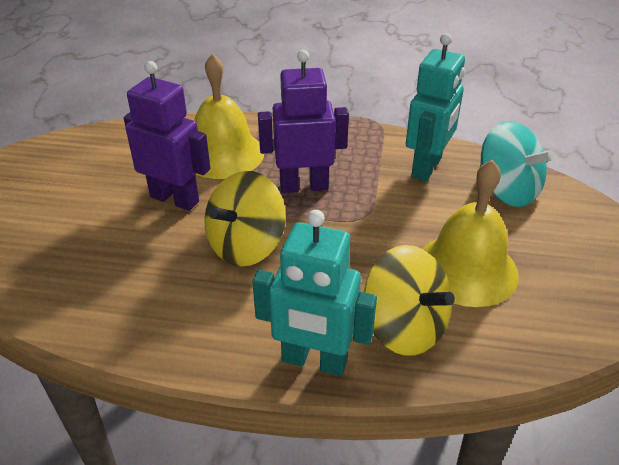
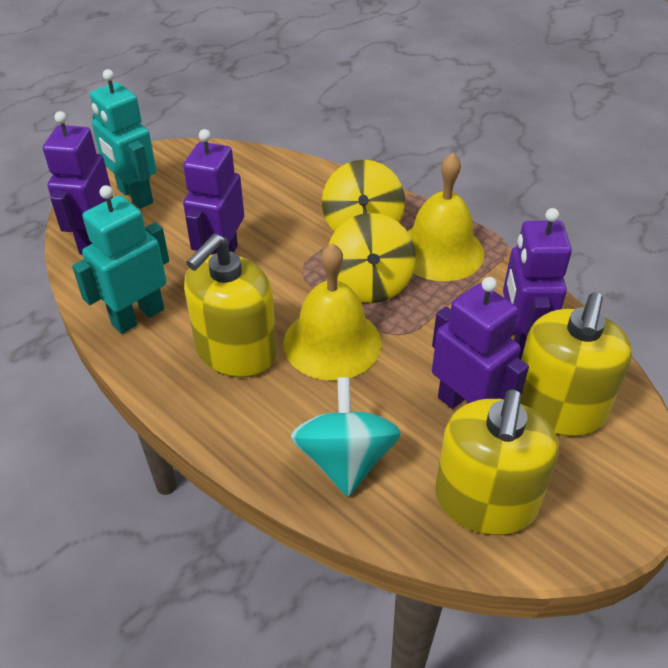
purple robot: 2 -> 4
yellow soap dispenser: 0 -> 3

